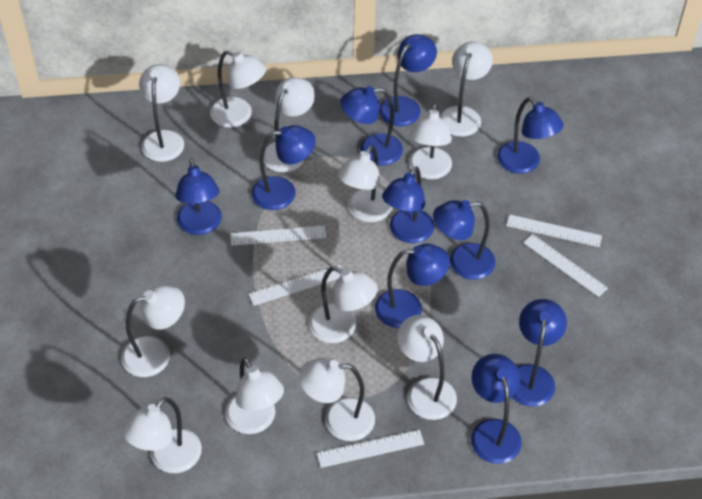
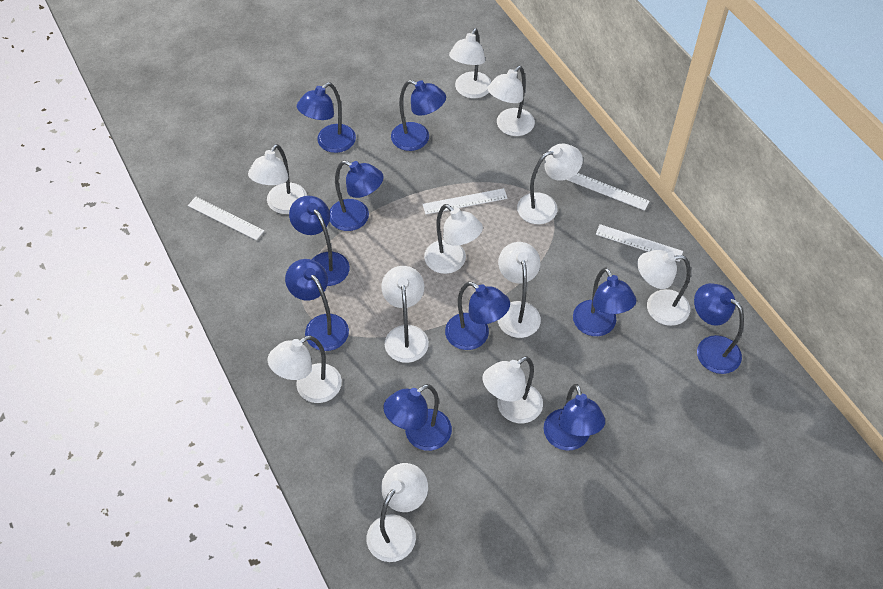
white lamp: 12 -> 11
white ruler: 5 -> 4

